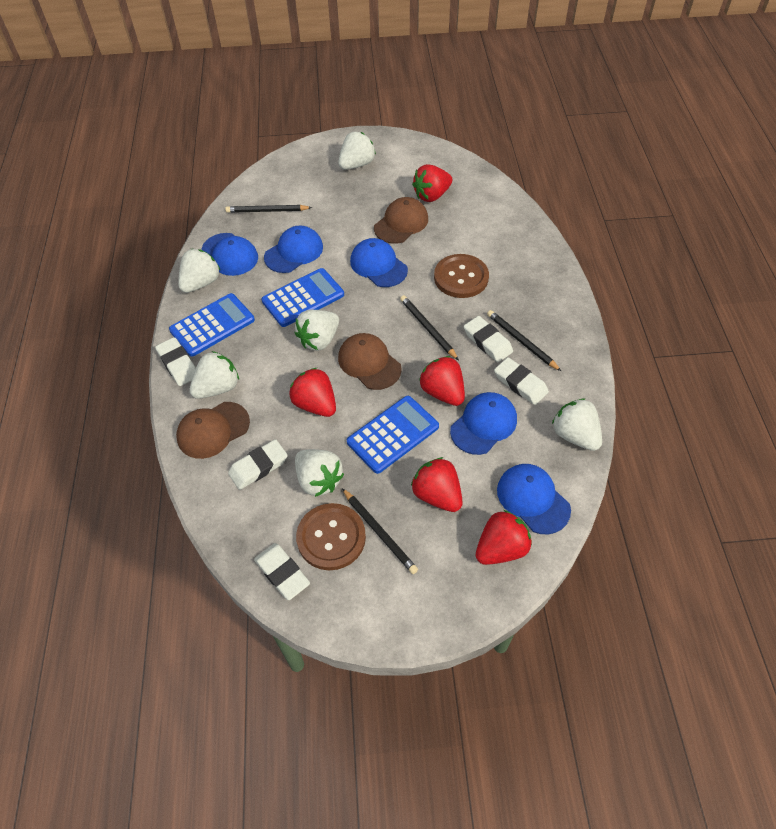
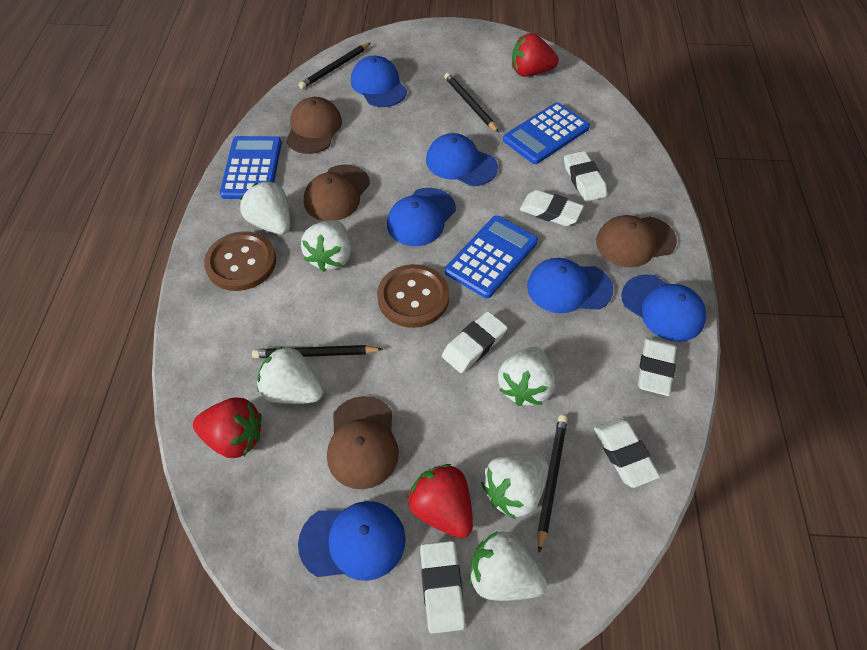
blue cap: 5 -> 6
brown cap: 3 -> 4
red strawberry: 5 -> 3
white eraser: 5 -> 6

